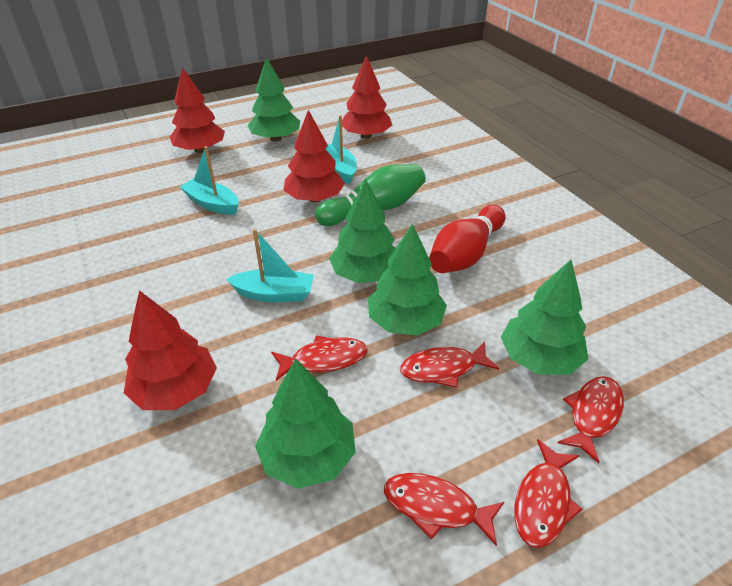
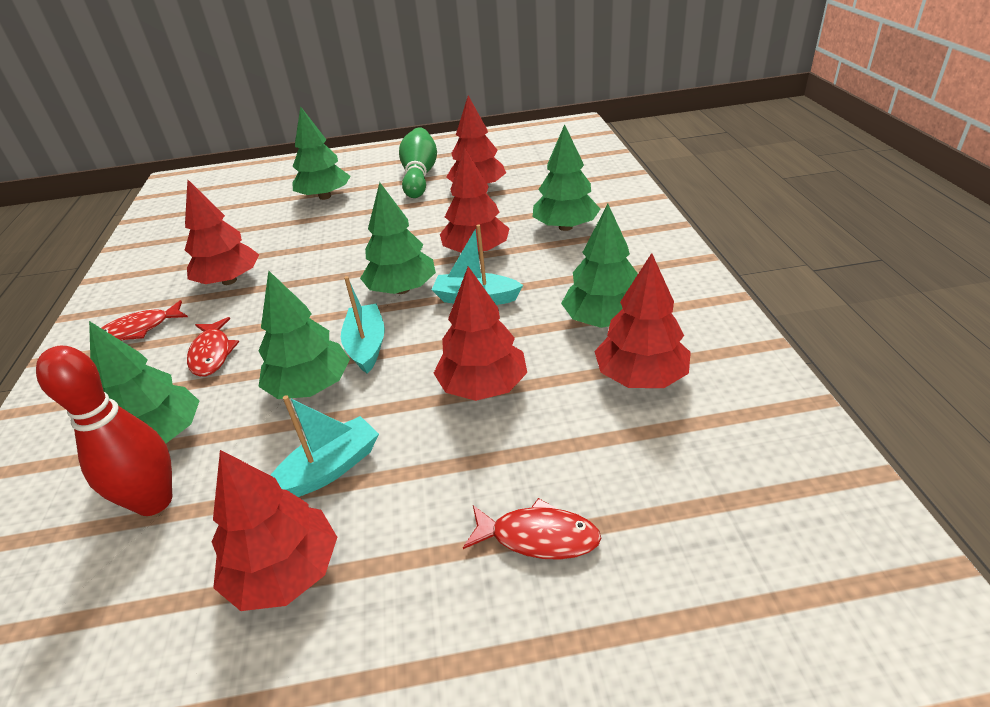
green tree: 5 -> 6
red fish: 5 -> 3
red tree: 4 -> 6

